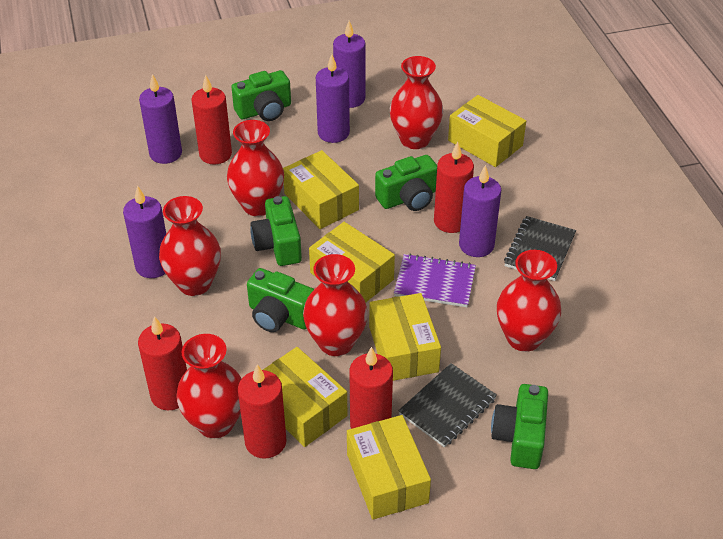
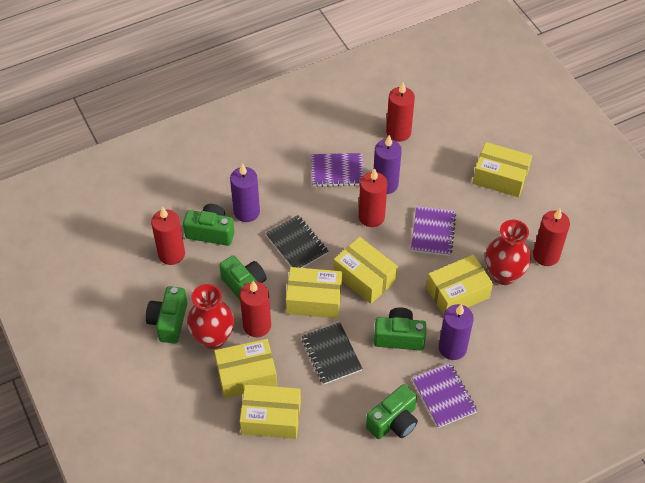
purple candle: 5 -> 3
purple notebook: 1 -> 3
red vase: 6 -> 2

